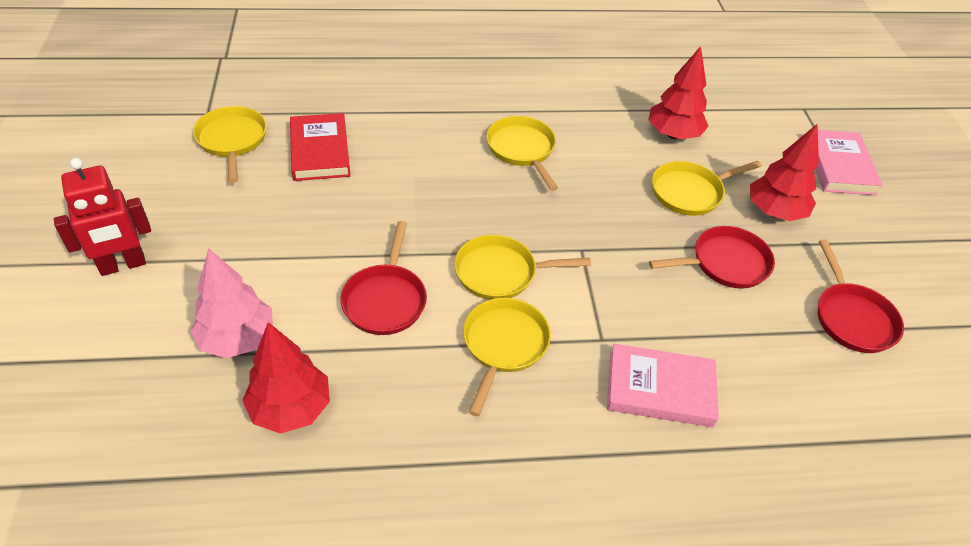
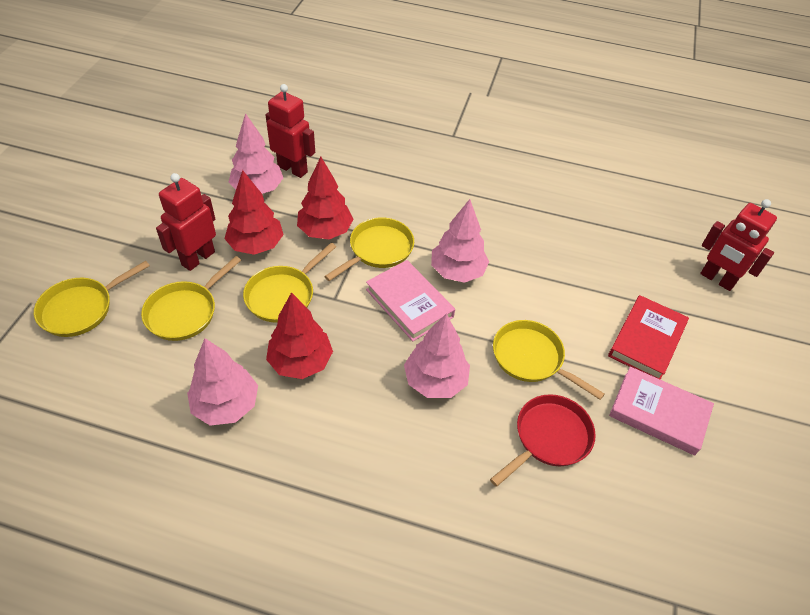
pink tree: 1 -> 4
red pan: 3 -> 1
red robot: 1 -> 3

